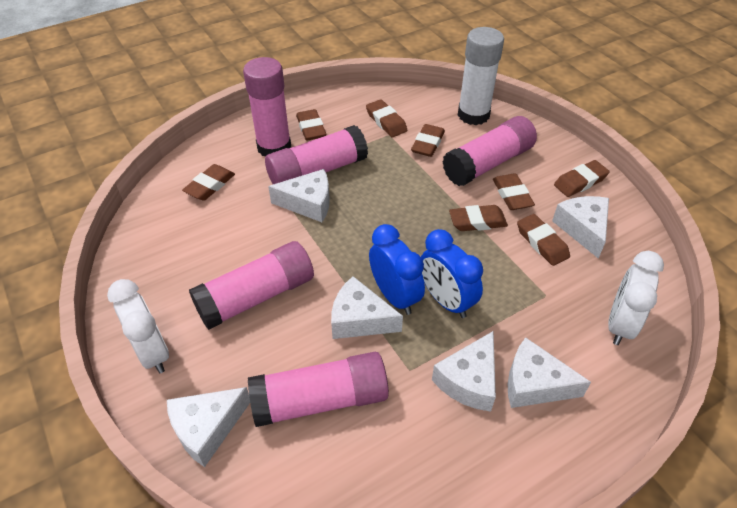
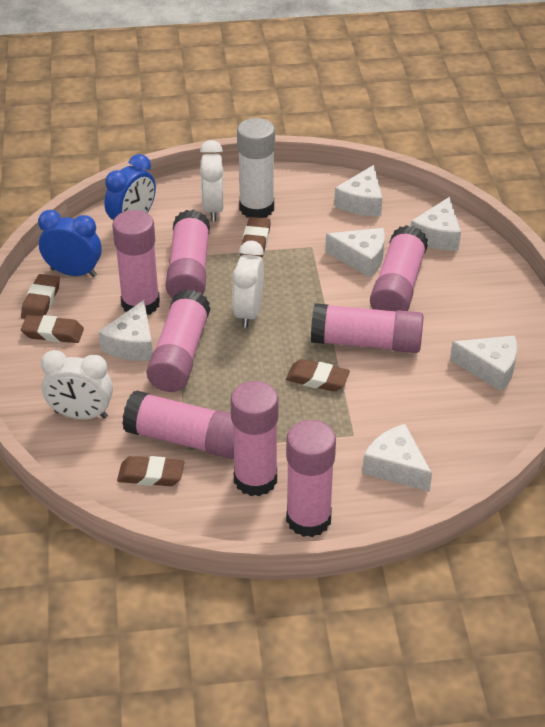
brown eraser: 8 -> 5
pink glue stick: 5 -> 8
white clock: 2 -> 3

